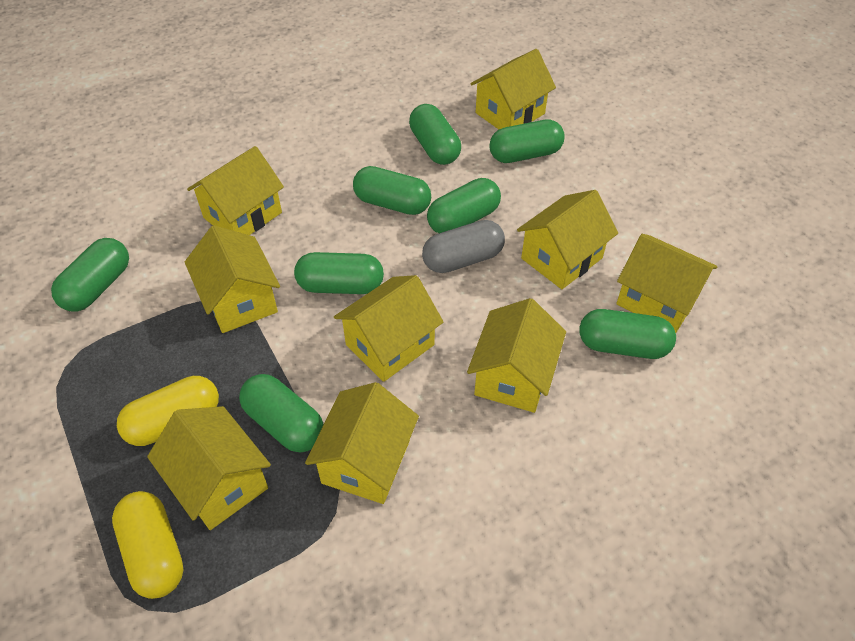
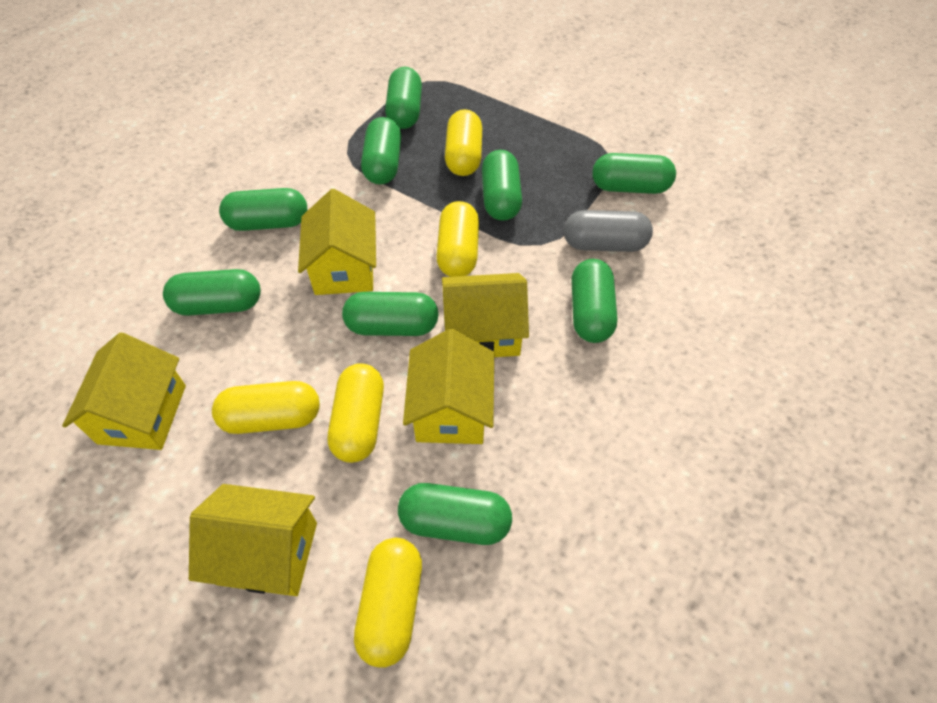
green capsule: 8 -> 9
yellow capsule: 2 -> 5
yellow house: 9 -> 5

